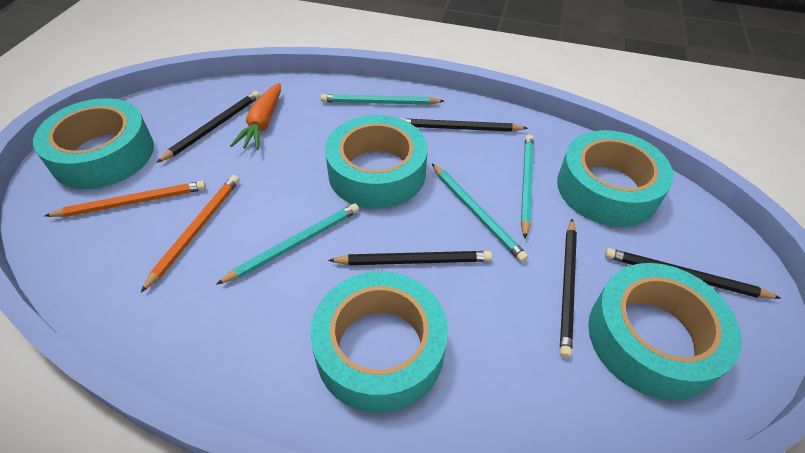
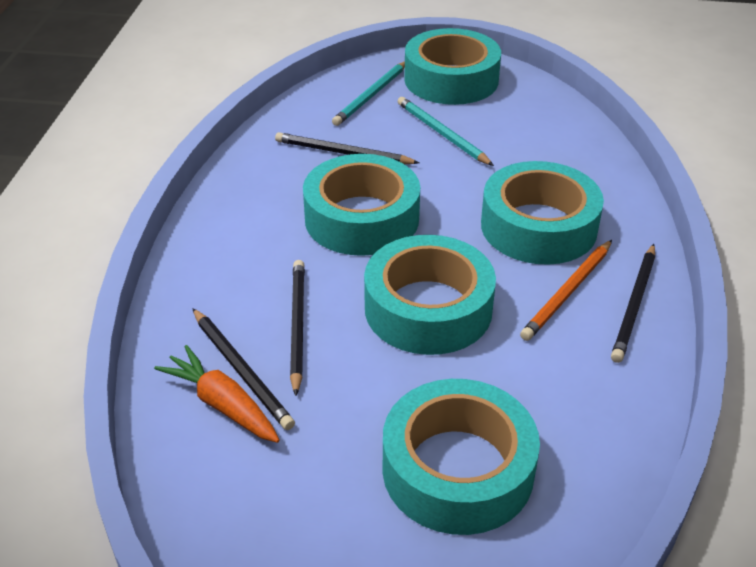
black pencil: 5 -> 4
orange pencil: 2 -> 1
turquoise pencil: 4 -> 2

